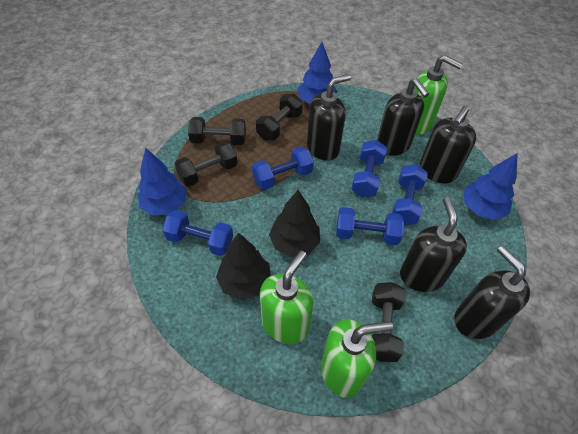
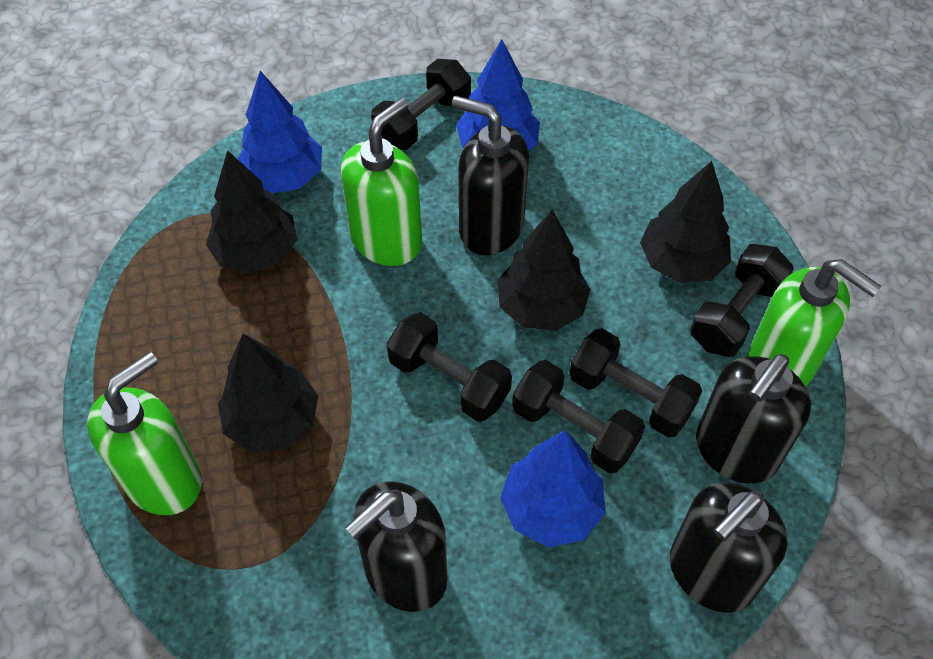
black dumbbell: 4 -> 5
black soap dispenser: 5 -> 4
black tree: 2 -> 4
blue dumbbell: 5 -> 0

